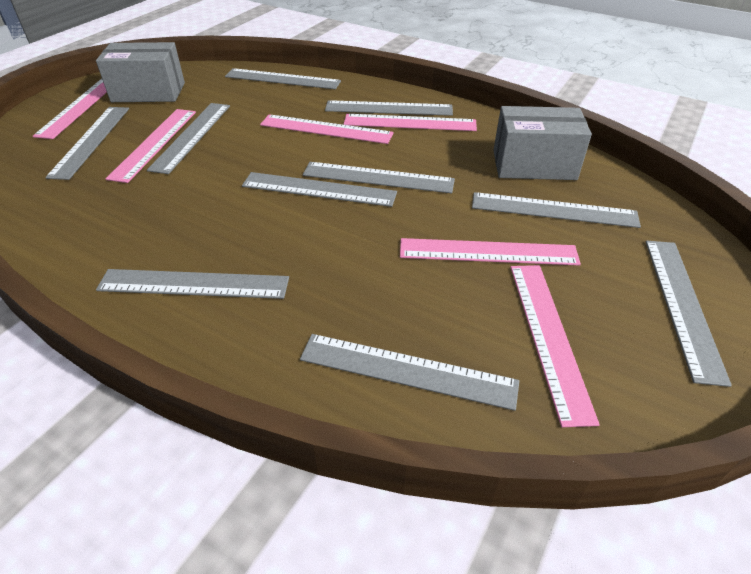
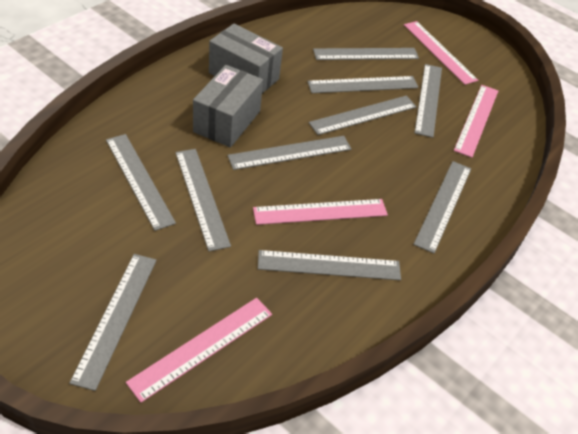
pink ruler: 6 -> 4

